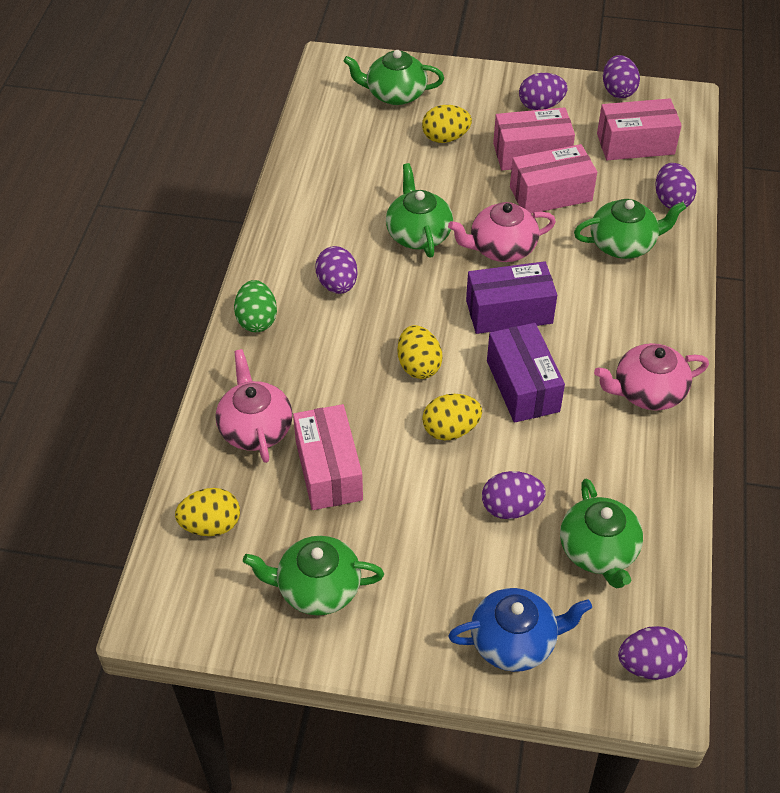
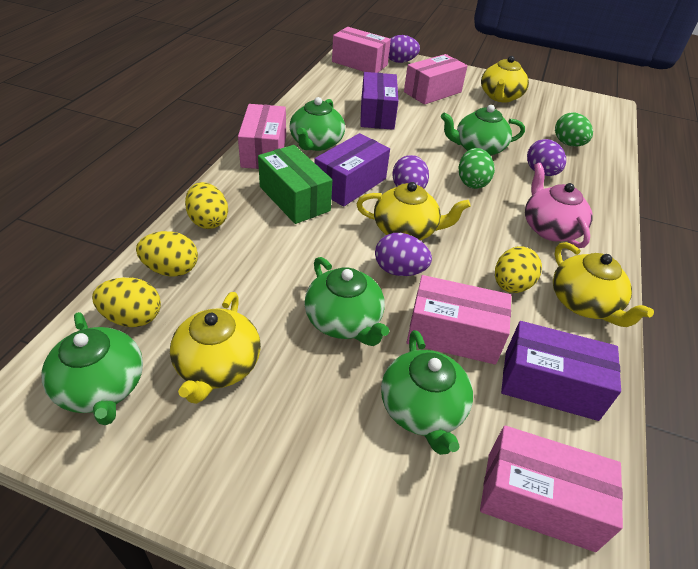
blue teapot: 1 -> 0
green box: 0 -> 1
green egg: 1 -> 2
pink box: 4 -> 5
pink teapot: 3 -> 1
purple box: 2 -> 3
purple egg: 6 -> 4
yellow teapot: 0 -> 4

